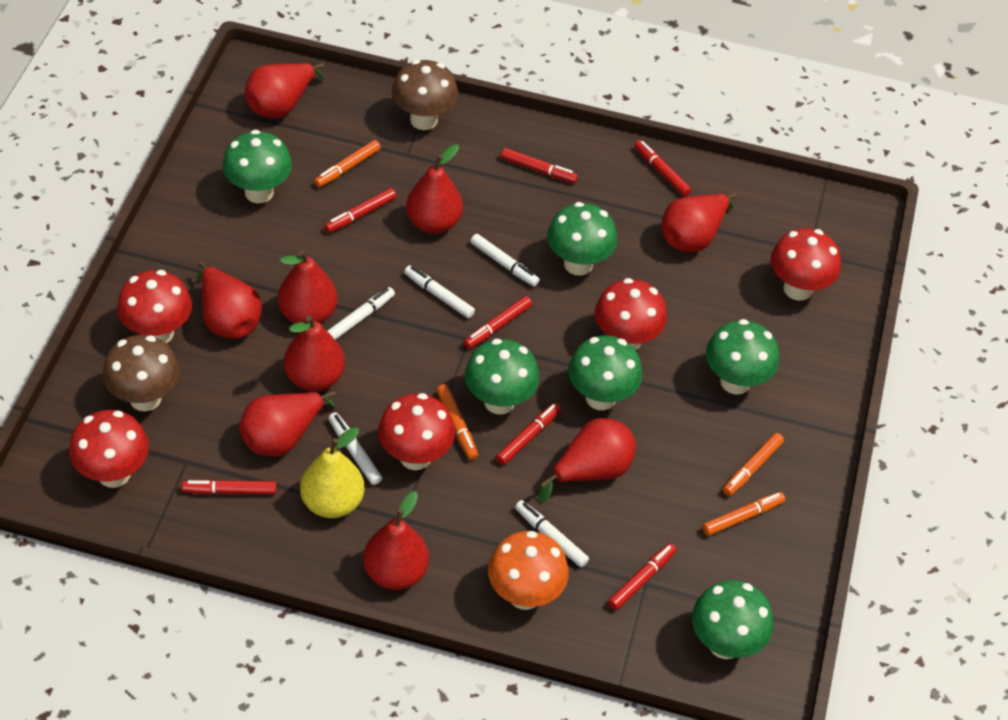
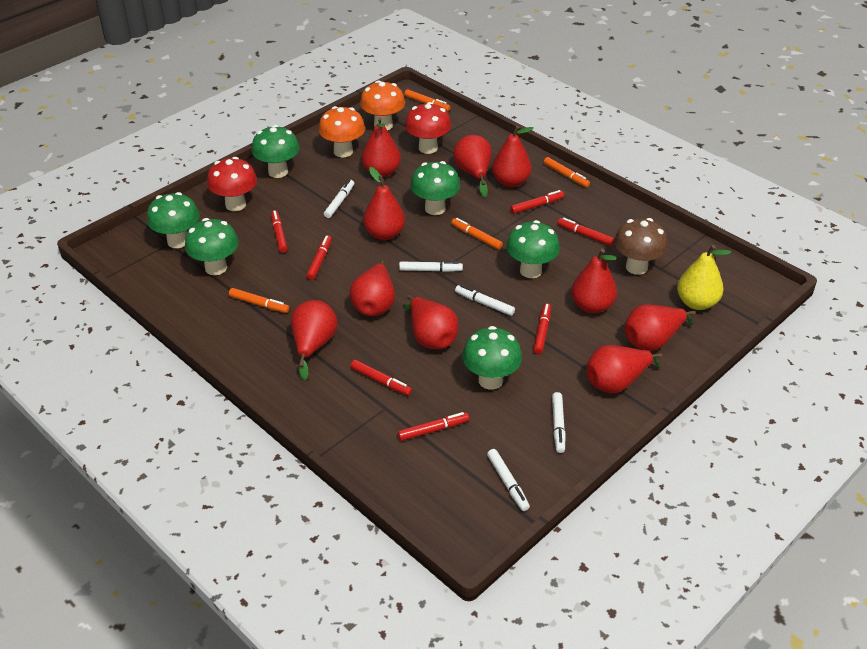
brown mushroom: 2 -> 1
orange mushroom: 1 -> 2
red mushroom: 5 -> 2
red pear: 9 -> 10

